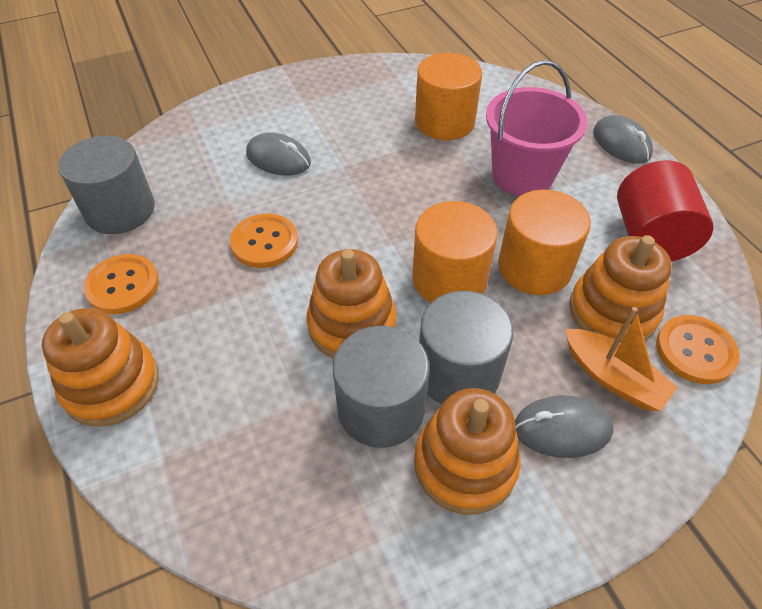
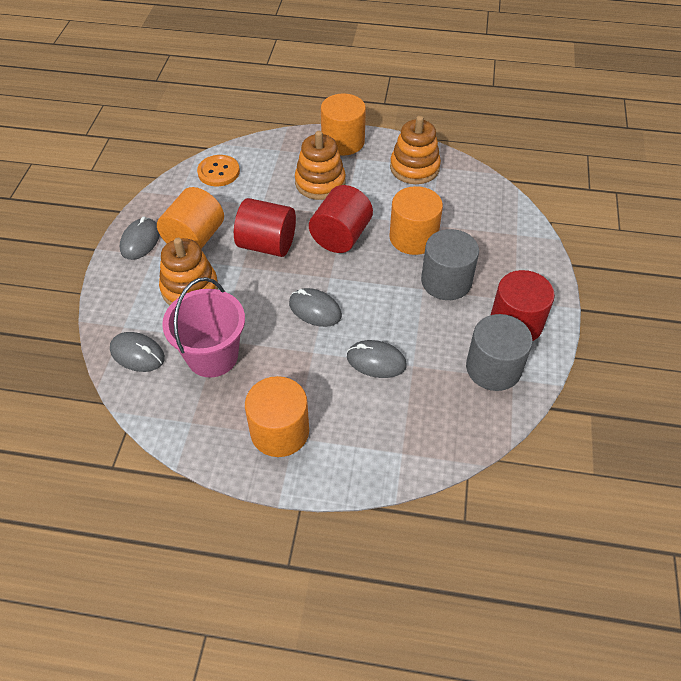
grey cylinder: 3 -> 2
grey mouse: 3 -> 4
orange boat: 1 -> 0
orange button: 3 -> 1
orange cylinder: 3 -> 4
orange stacking toy: 4 -> 3
red cylinder: 1 -> 3

